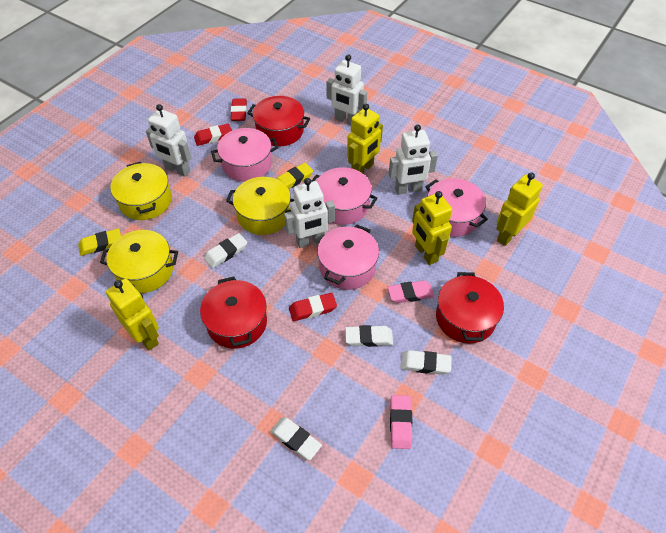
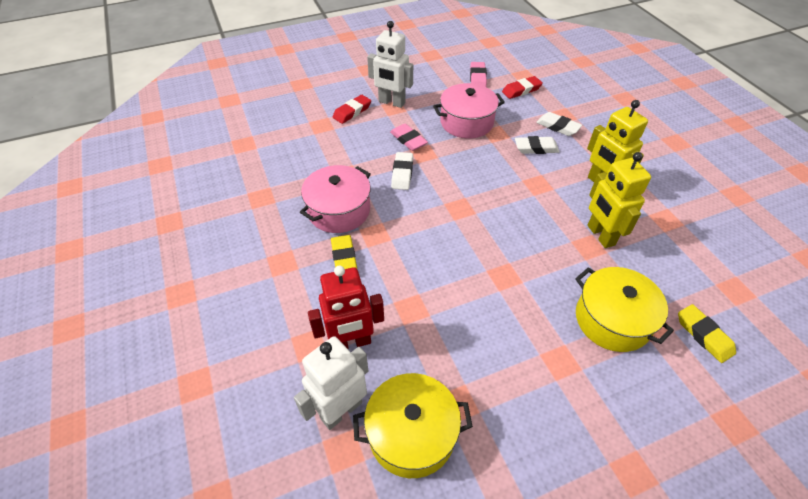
pink pot: 4 -> 2
red eraser: 3 -> 2
red pot: 3 -> 0
red robot: 0 -> 1
white eraser: 4 -> 3
white robot: 4 -> 2
yellow pot: 3 -> 2
yellow robot: 4 -> 2

